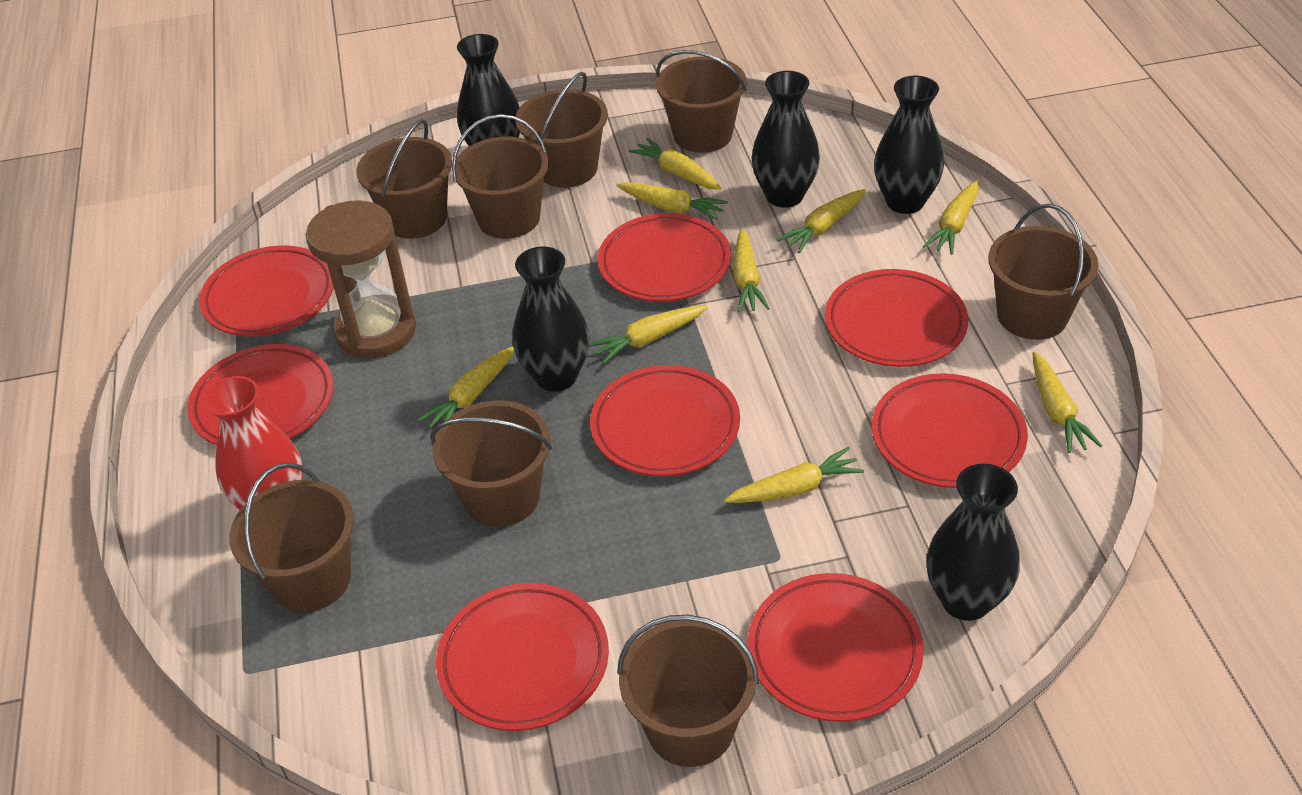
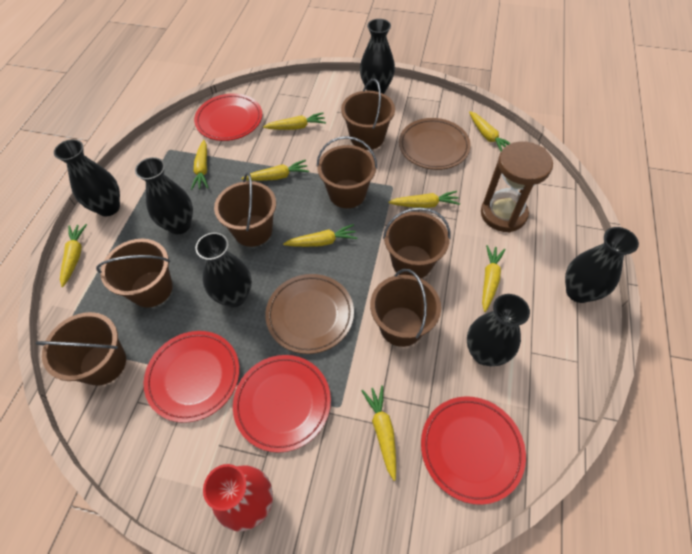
black vase: 5 -> 6
brown bucket: 8 -> 7
brown plate: 0 -> 2
red plate: 8 -> 4

